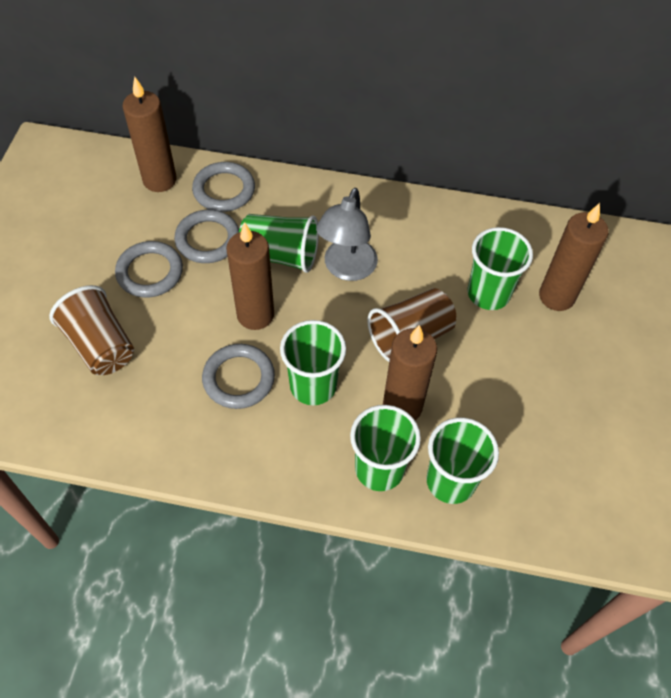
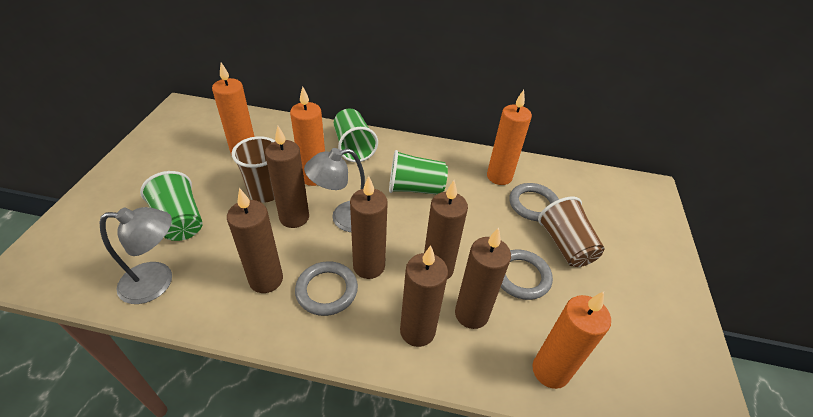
brown candle: 4 -> 6
green cup: 5 -> 3
grey lamp: 1 -> 2
grey ring: 4 -> 3
orange candle: 0 -> 4

